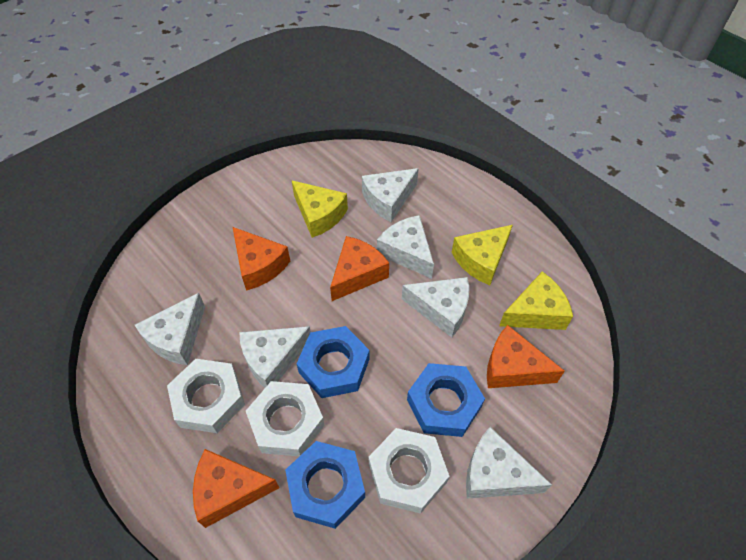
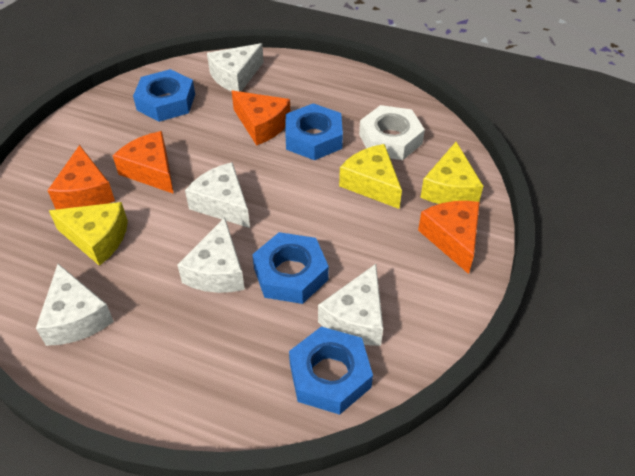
blue nut: 3 -> 4
white cheese: 6 -> 5
white nut: 3 -> 1

